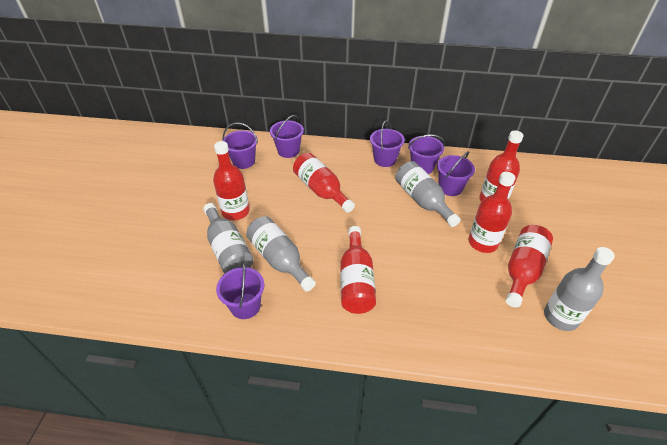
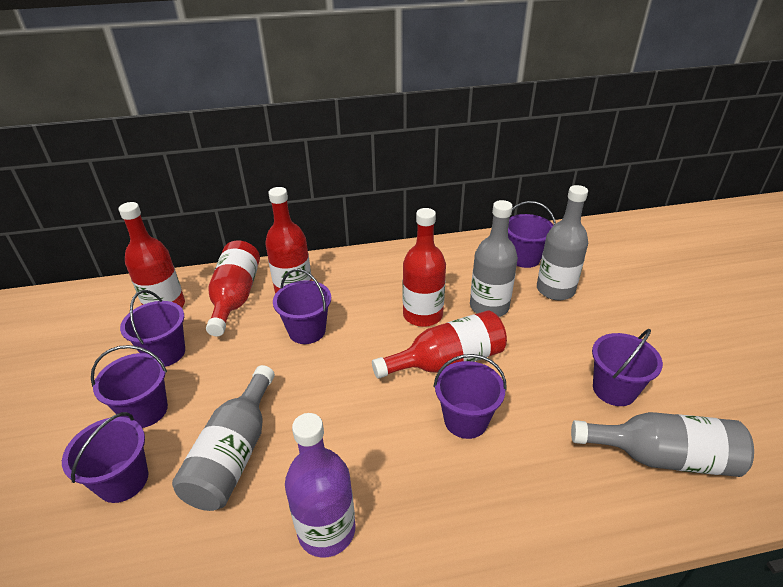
purple bottle: 0 -> 1
purple bucket: 6 -> 7
red bottle: 6 -> 5

